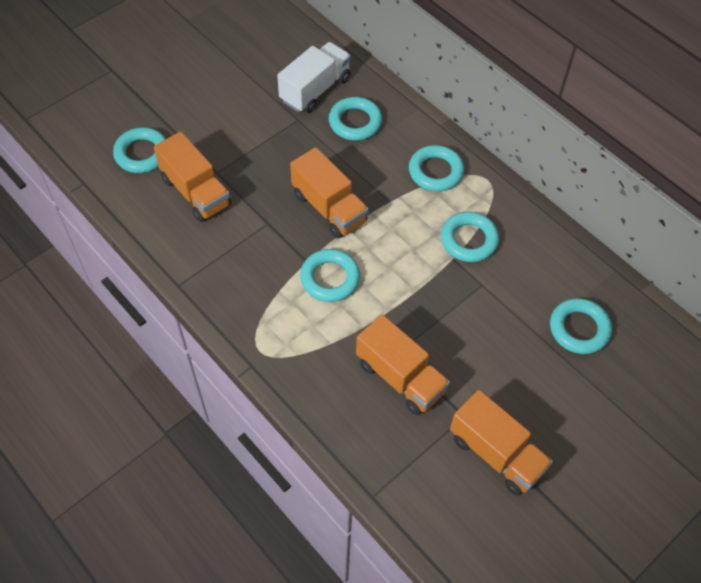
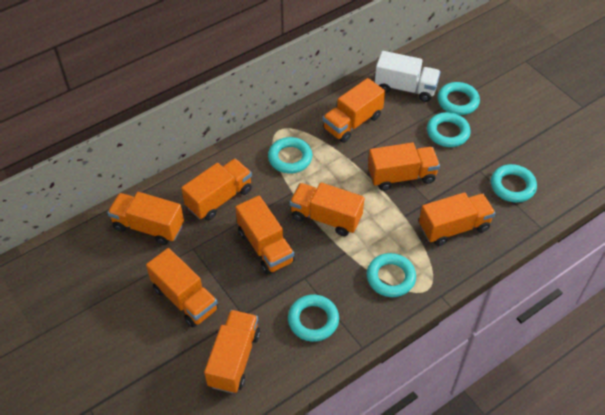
orange truck: 4 -> 9

